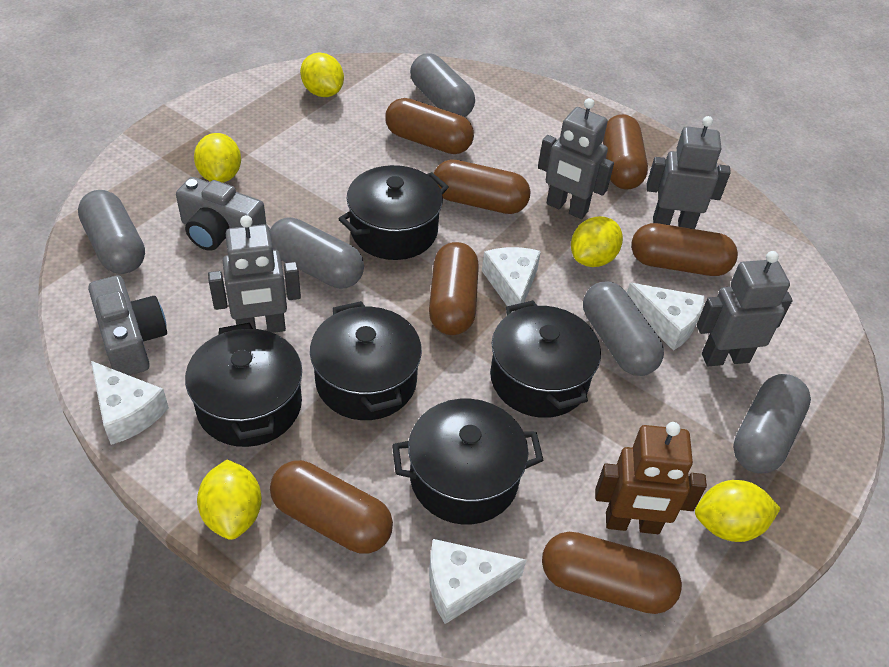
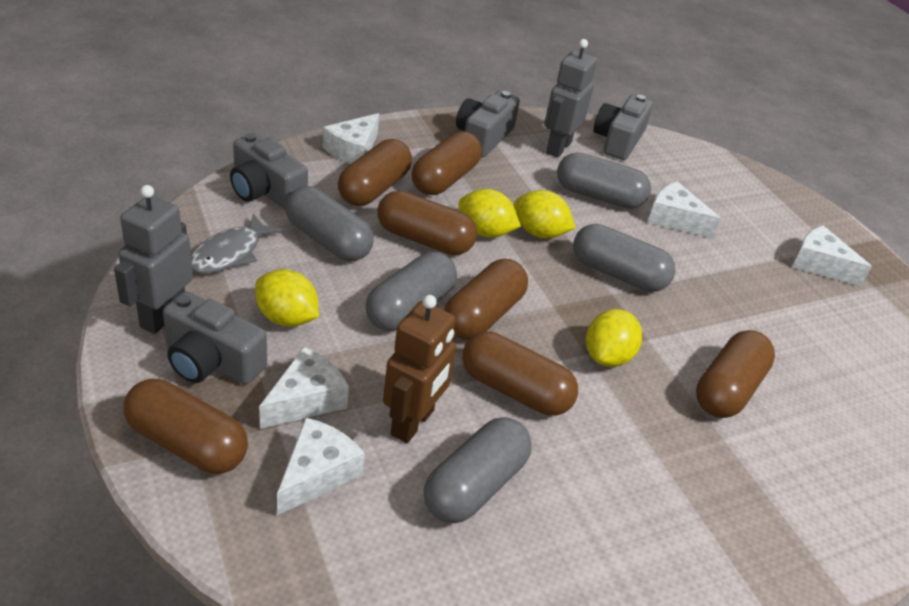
black pot: 5 -> 0
grey camera: 2 -> 4
grey fish: 0 -> 1
grey robot: 4 -> 2
white cheese: 4 -> 5
yellow lemon: 5 -> 4

